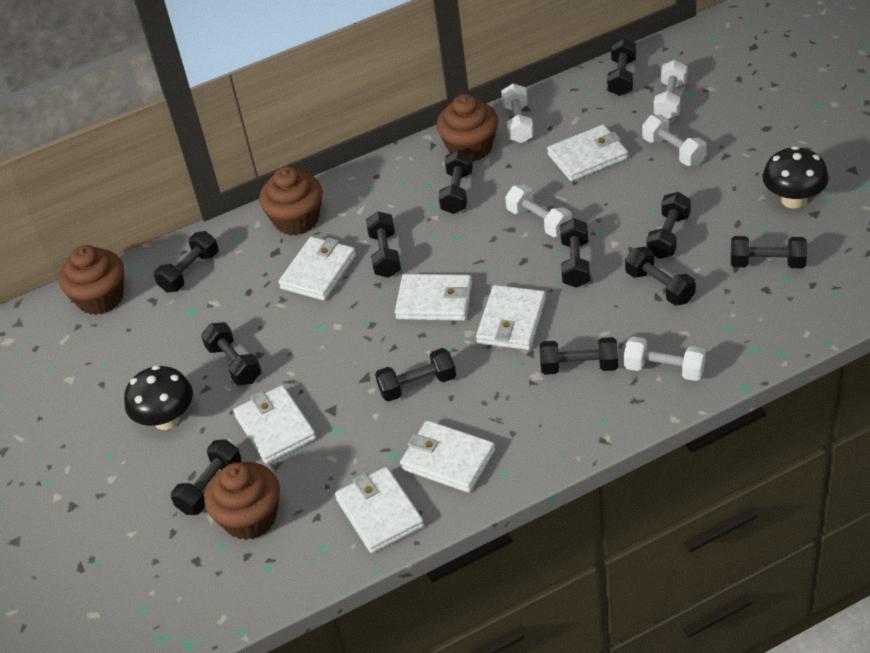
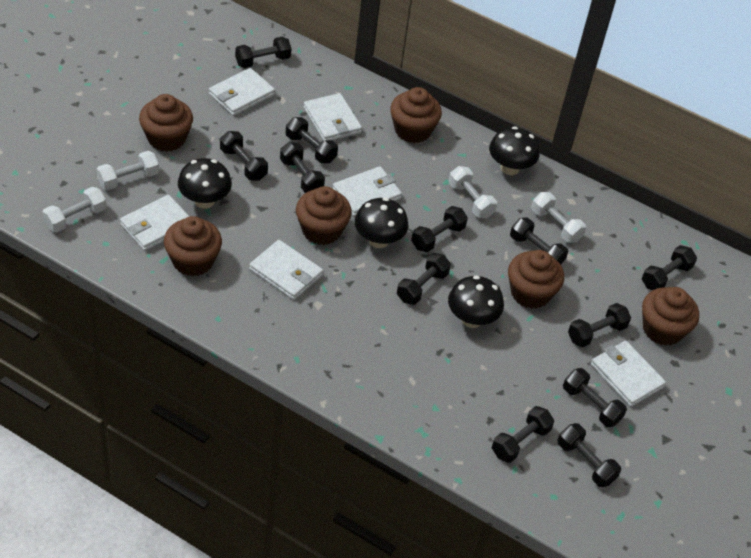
black mushroom: 2 -> 4
brown cupcake: 4 -> 6
white dumbbell: 5 -> 4
white wallet: 7 -> 6

